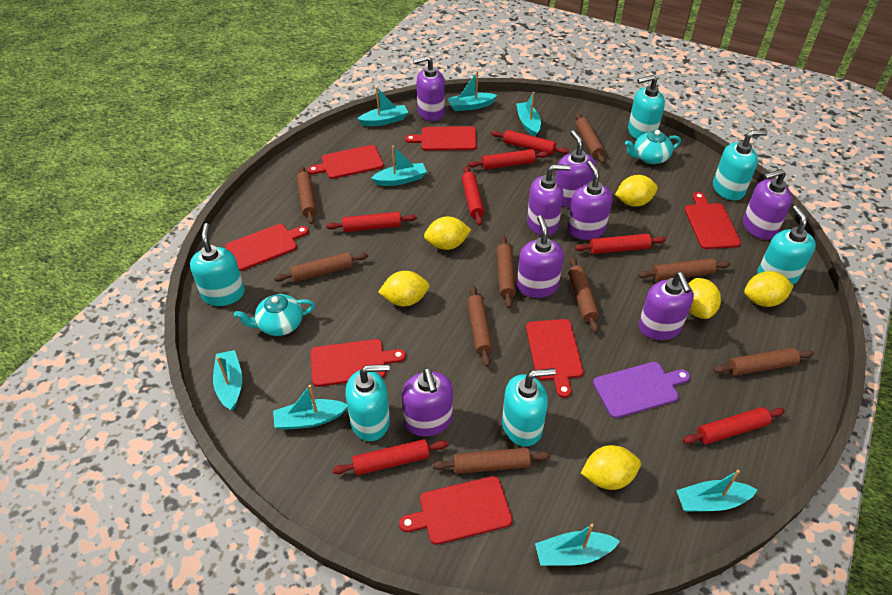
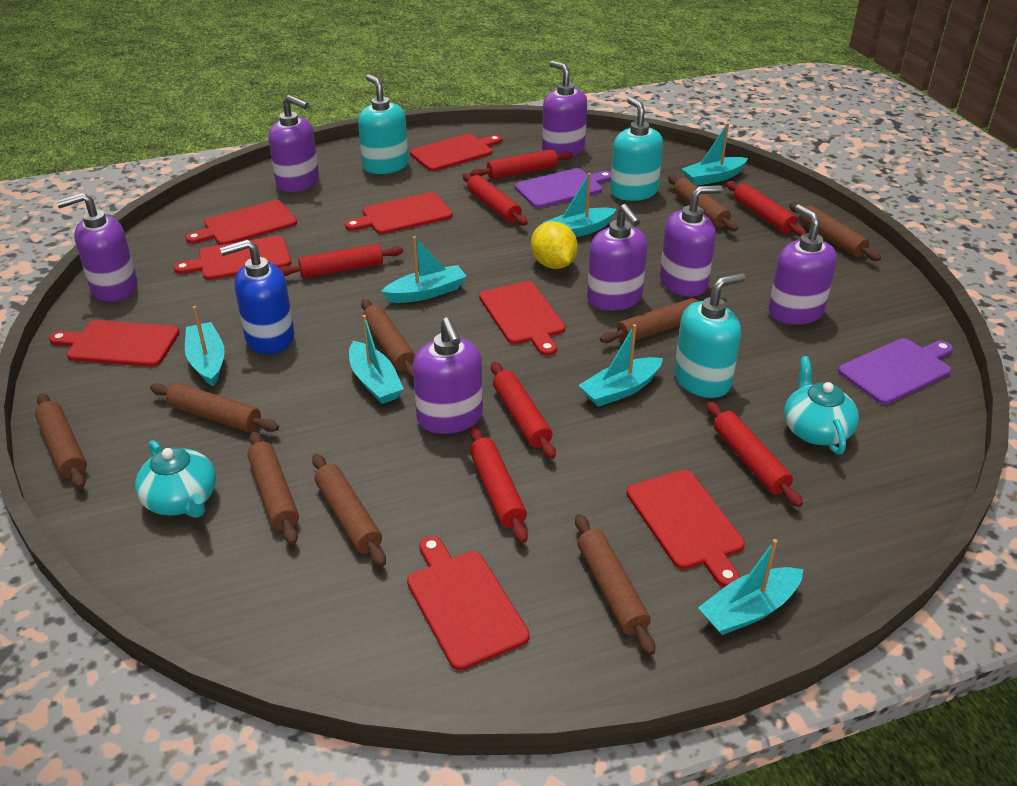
blue soap dispenser: 0 -> 1
purple cutting board: 1 -> 2
purple soap dispenser: 8 -> 7
red cutting board: 7 -> 8
turquoise boat: 8 -> 7
turquoise soap dispenser: 6 -> 3
yellow lemon: 6 -> 1

